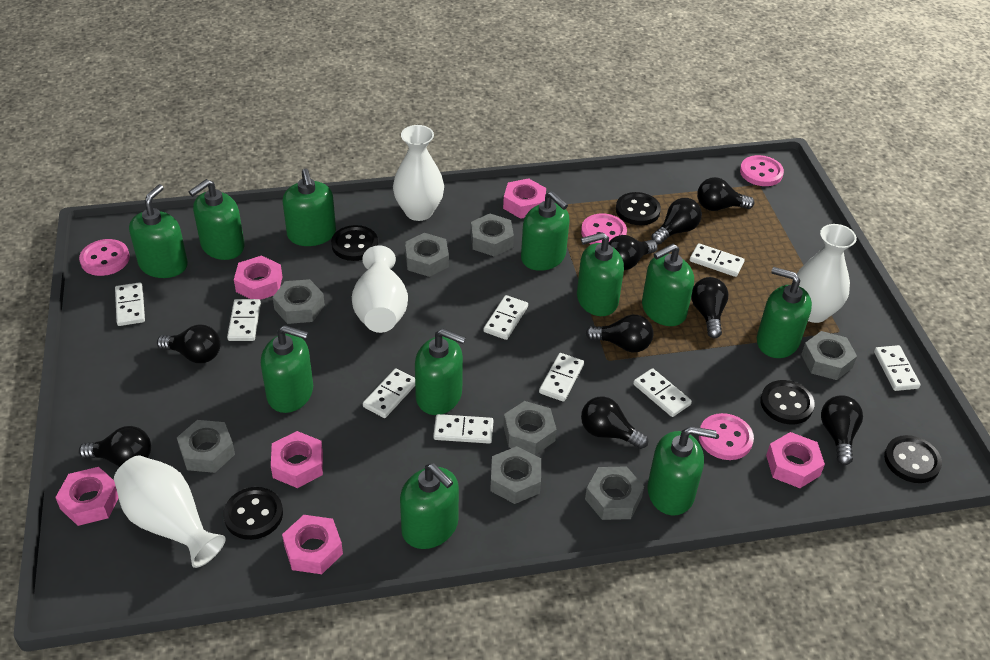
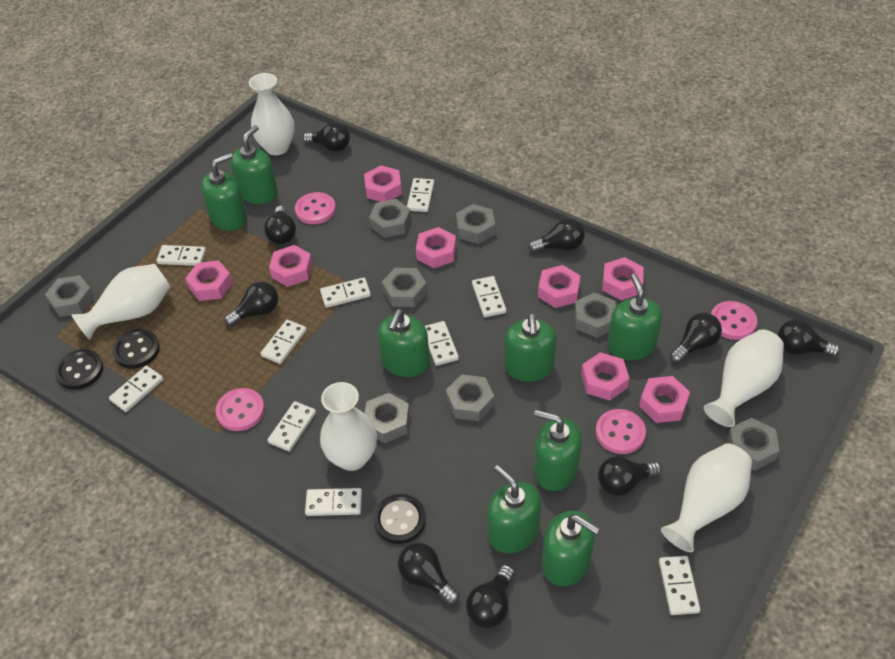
black button: 5 -> 3
green soap dispenser: 11 -> 8
pink nut: 6 -> 8
white domino: 9 -> 10
white vase: 4 -> 5

